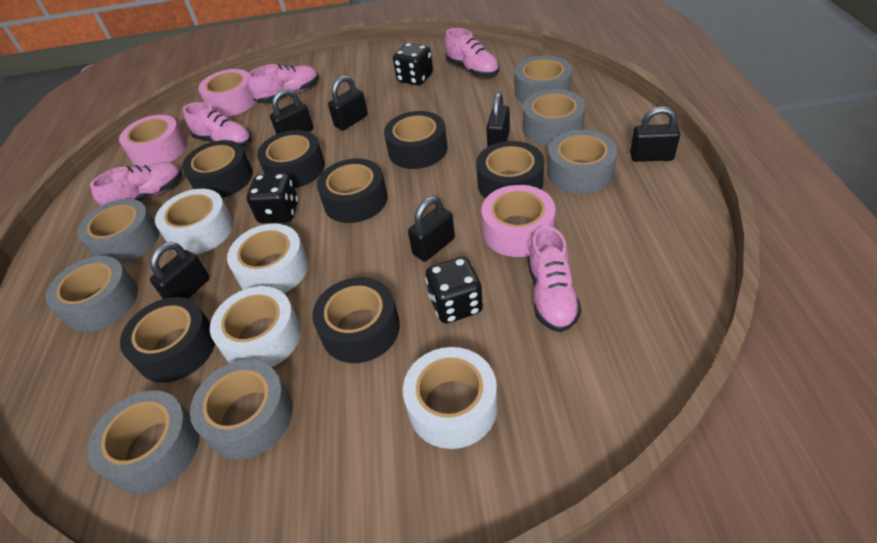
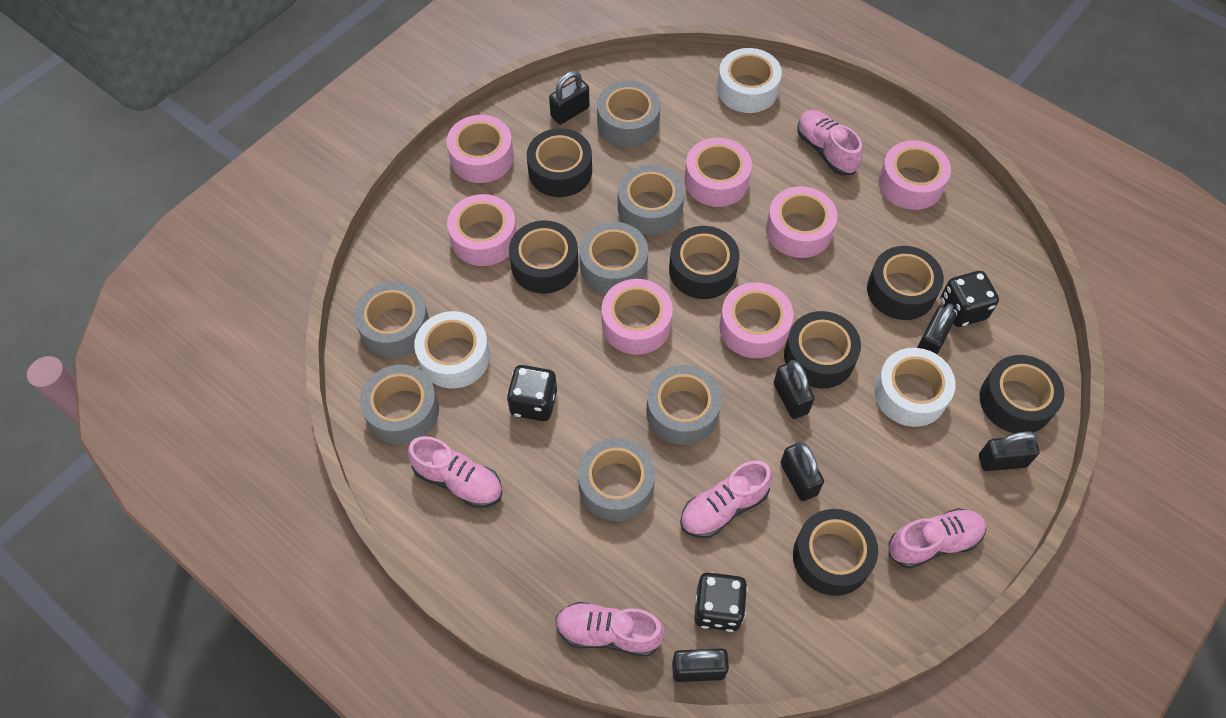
pink tape: 3 -> 7
white tape: 4 -> 3

